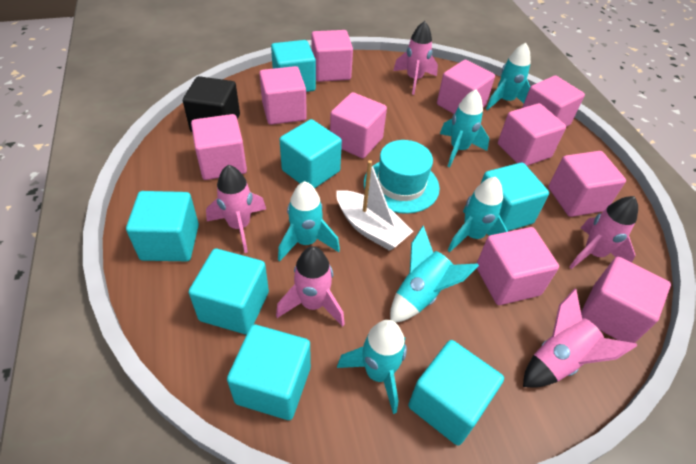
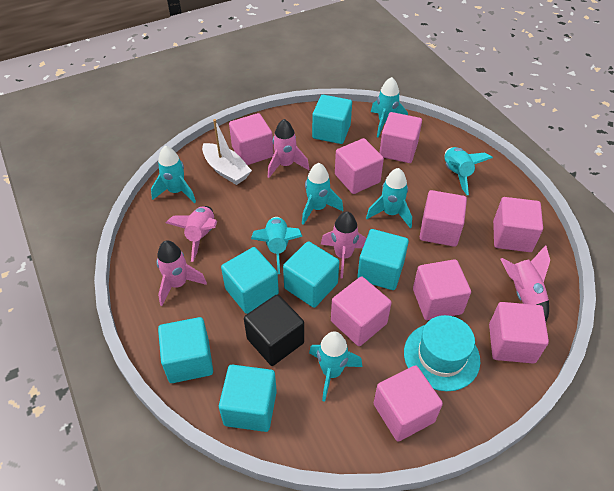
pink cube: 10 -> 9
turquoise cube: 7 -> 6
turquoise rocket: 6 -> 7

